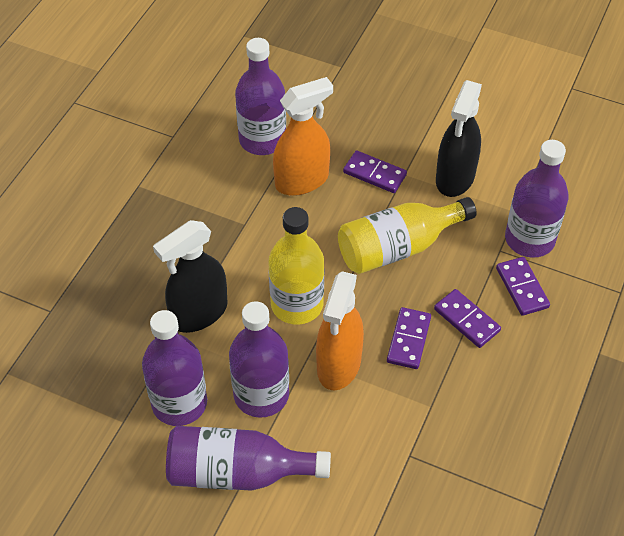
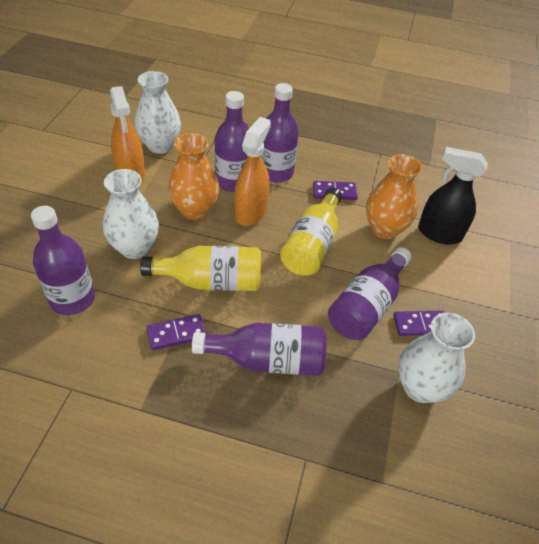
black spray bottle: 2 -> 1
orange vase: 0 -> 2
purple domino: 4 -> 3
white vase: 0 -> 3

